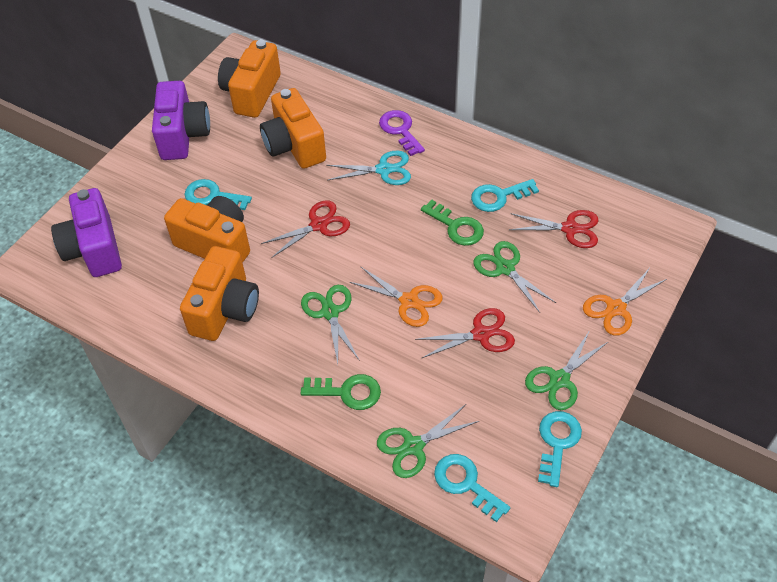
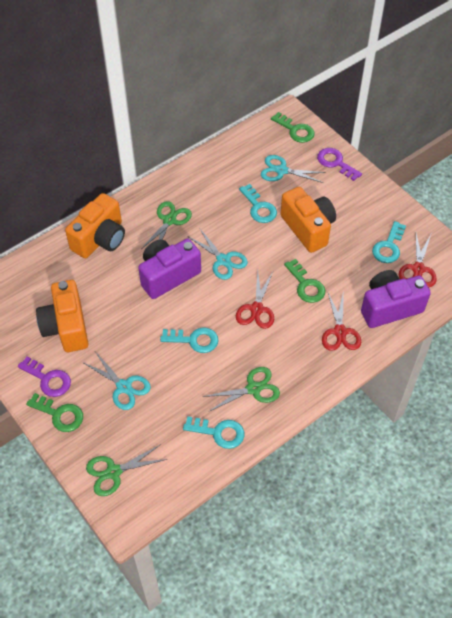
green key: 2 -> 3
green scissors: 4 -> 3
orange camera: 4 -> 3
orange scissors: 2 -> 0
purple key: 1 -> 2
turquoise scissors: 1 -> 3

